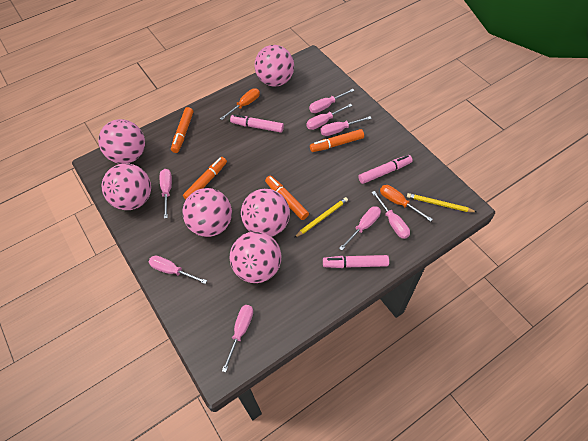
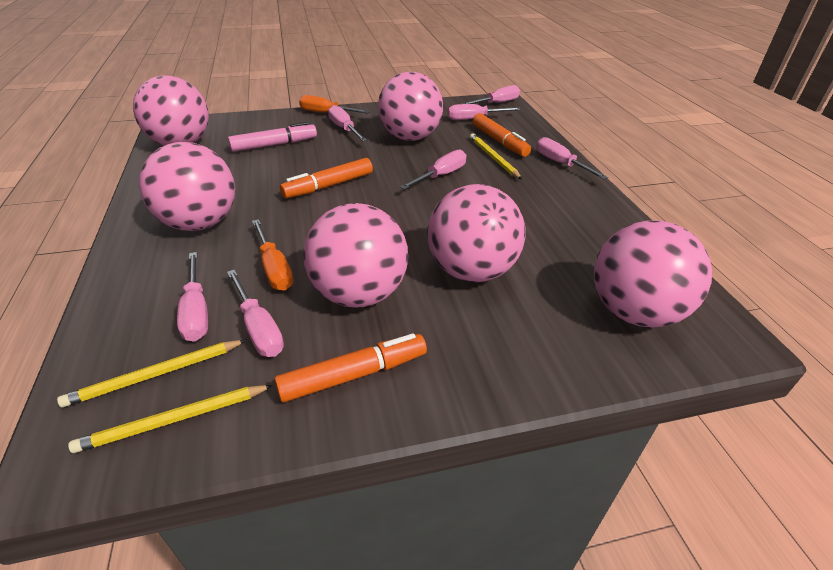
orange marker: 4 -> 3
pink marker: 3 -> 1
pink screwdriver: 8 -> 7
yellow pencil: 2 -> 3

